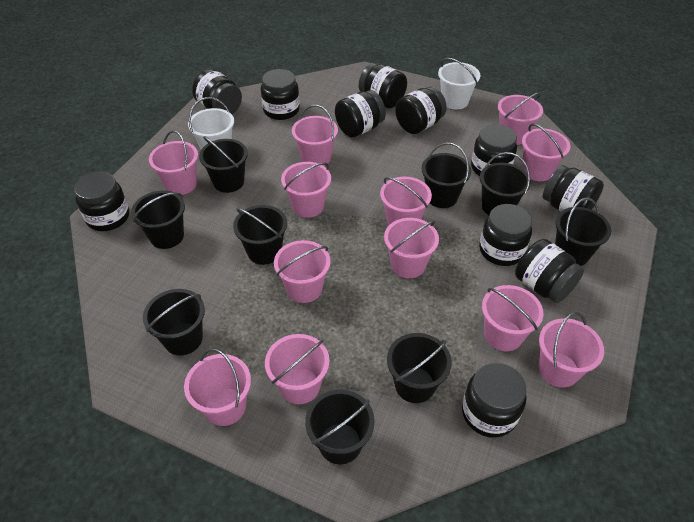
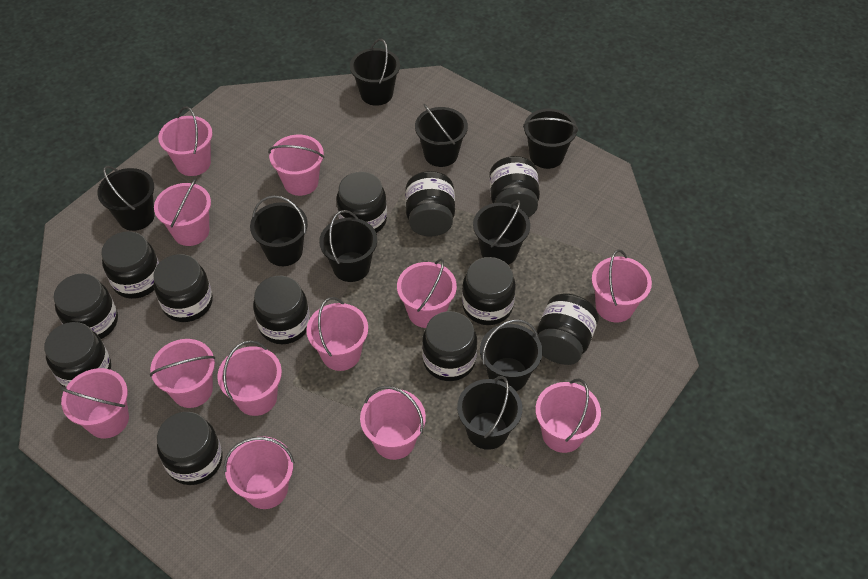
black jar: 11 -> 12
white bucket: 2 -> 0

